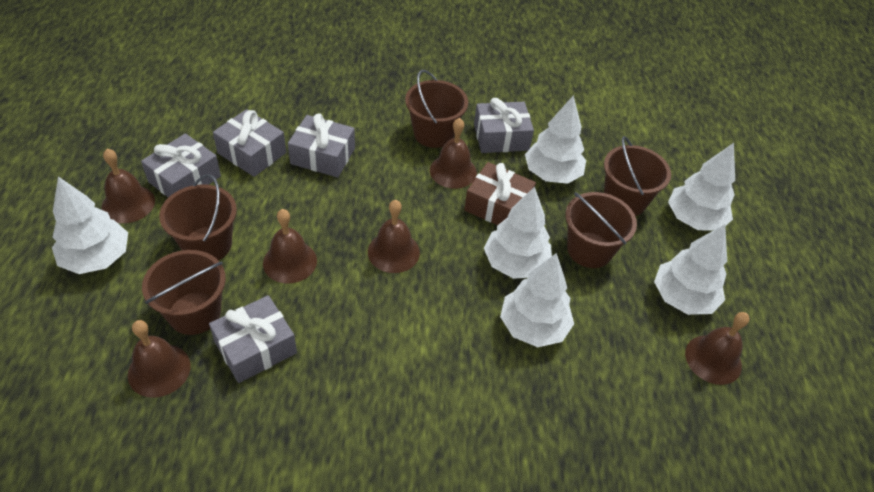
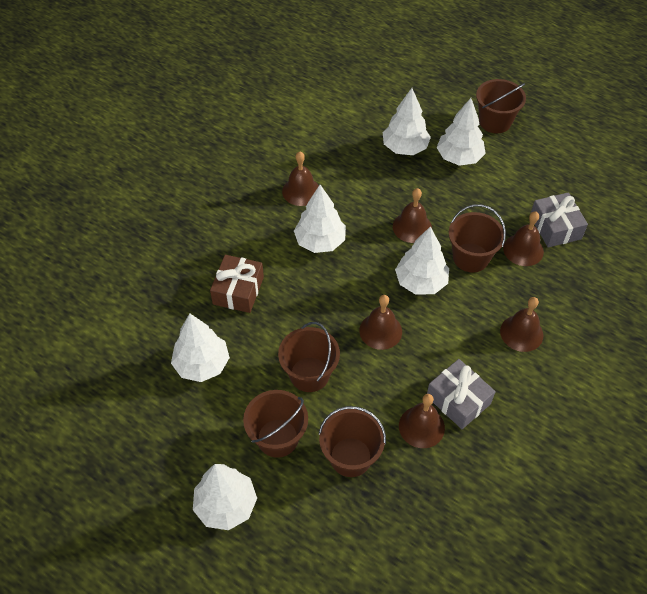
grey gift: 5 -> 2

